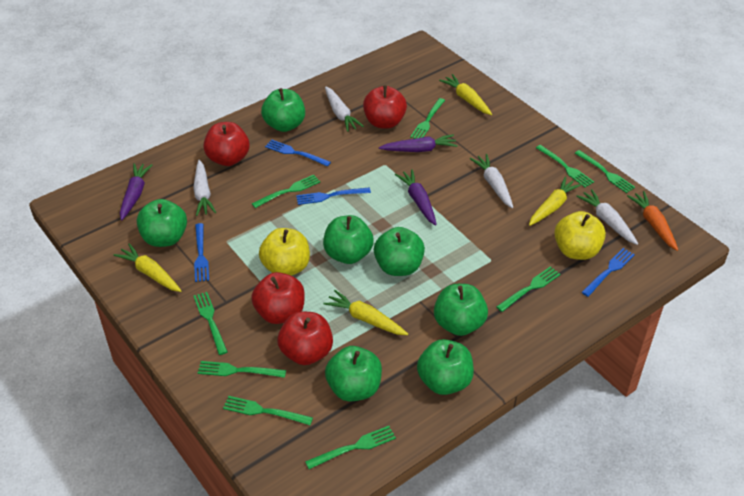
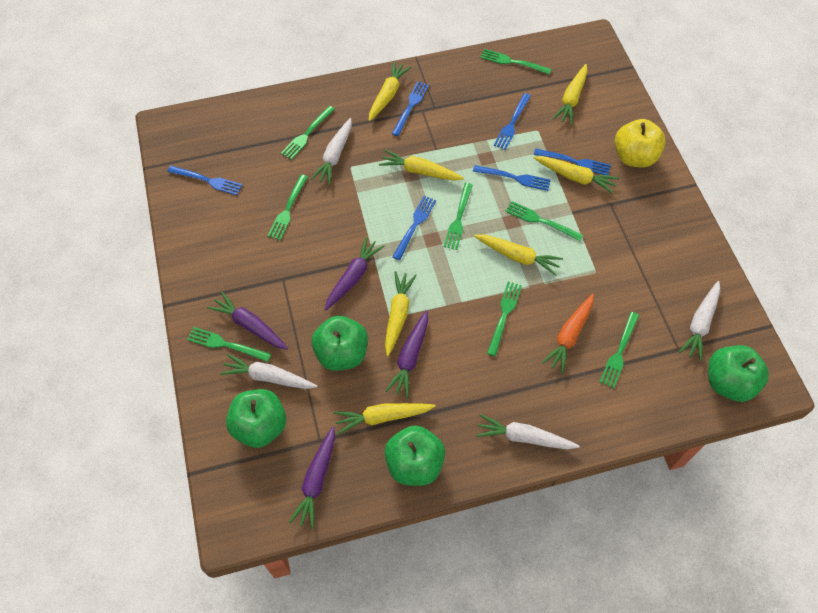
blue fork: 4 -> 6
green apple: 7 -> 4
green fork: 9 -> 8
purple carrot: 3 -> 4
red apple: 4 -> 0
yellow apple: 2 -> 1
yellow carrot: 4 -> 7

